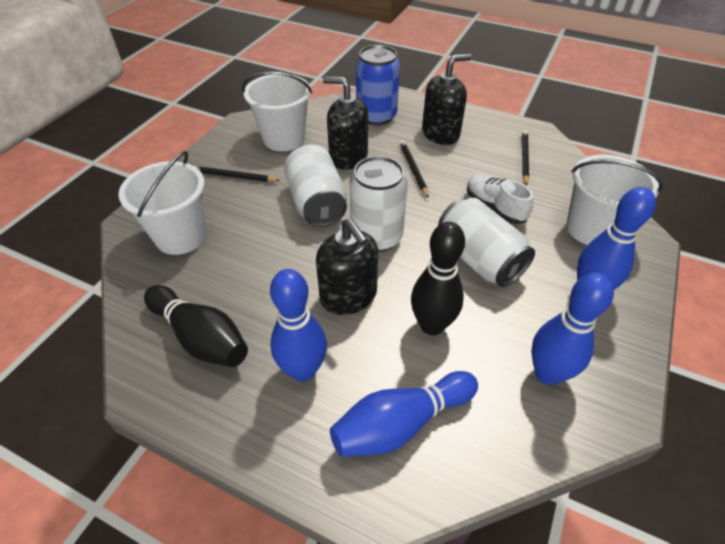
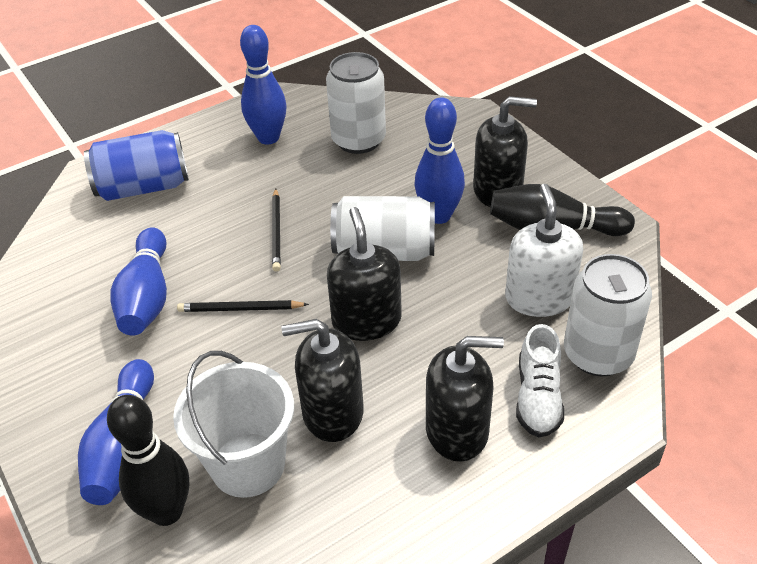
black pencil: 3 -> 2
black soap dispenser: 3 -> 4
white bucket: 3 -> 1
white soap dispenser: 0 -> 1

